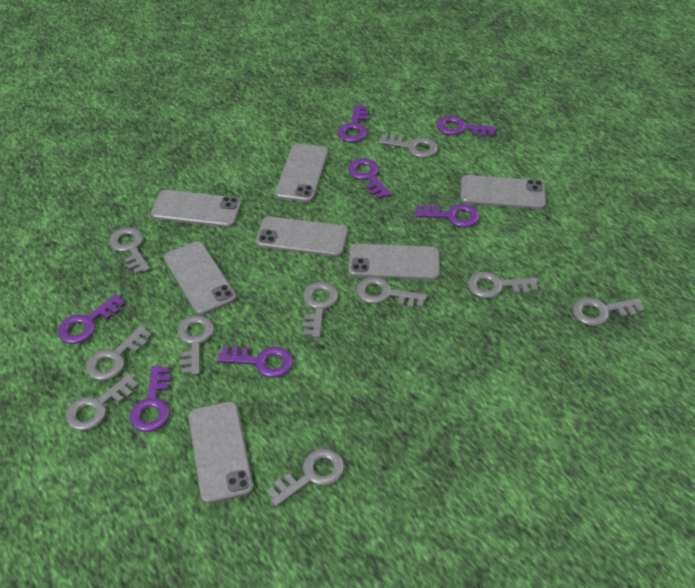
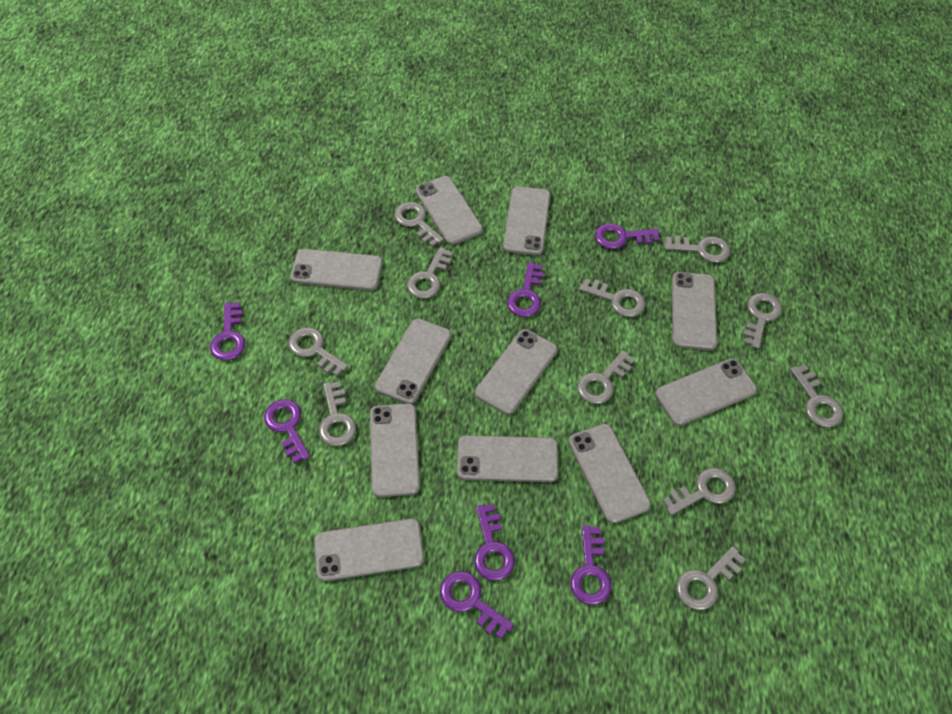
grey key: 10 -> 11
grey phone: 7 -> 11

